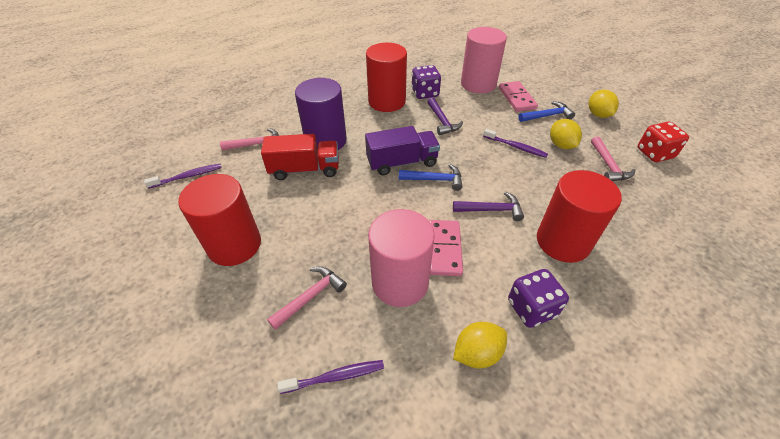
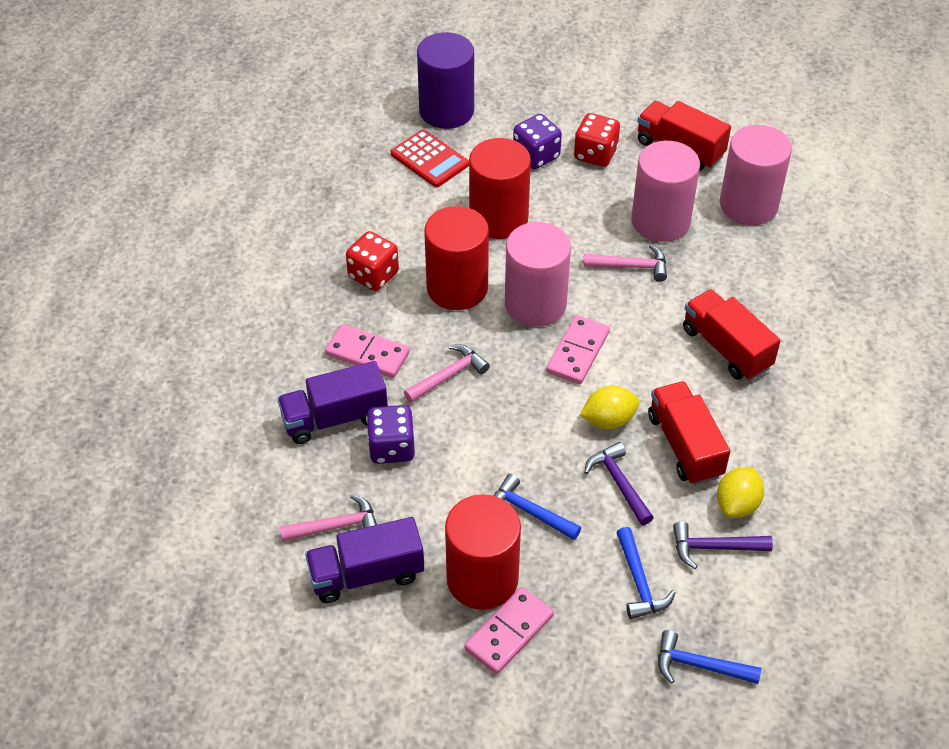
blue hammer: 2 -> 3
pink cylinder: 2 -> 3
pink domino: 2 -> 3
purple toothbrush: 3 -> 0
purple truck: 1 -> 2
red calculator: 0 -> 1
red dice: 1 -> 2
red truck: 1 -> 3
yellow lemon: 3 -> 2

